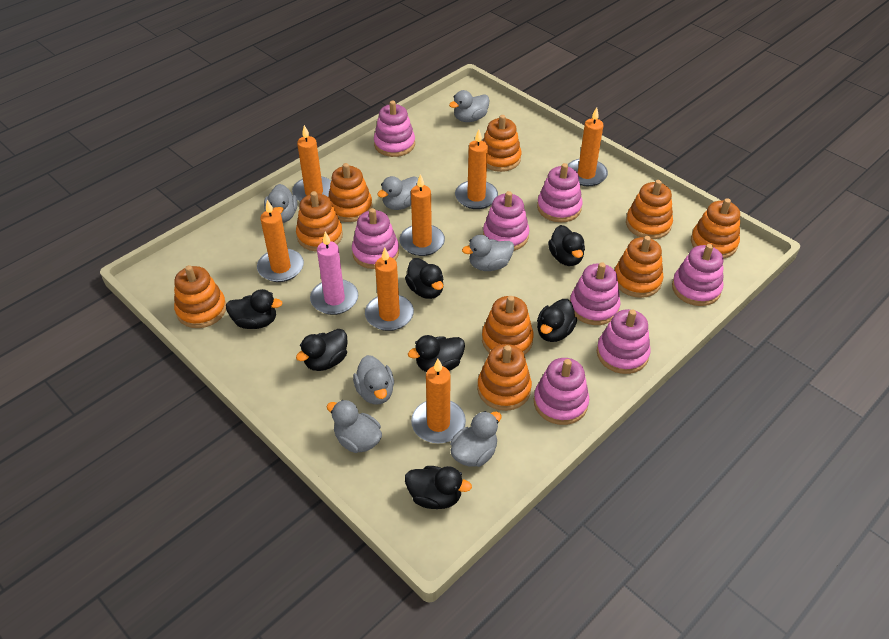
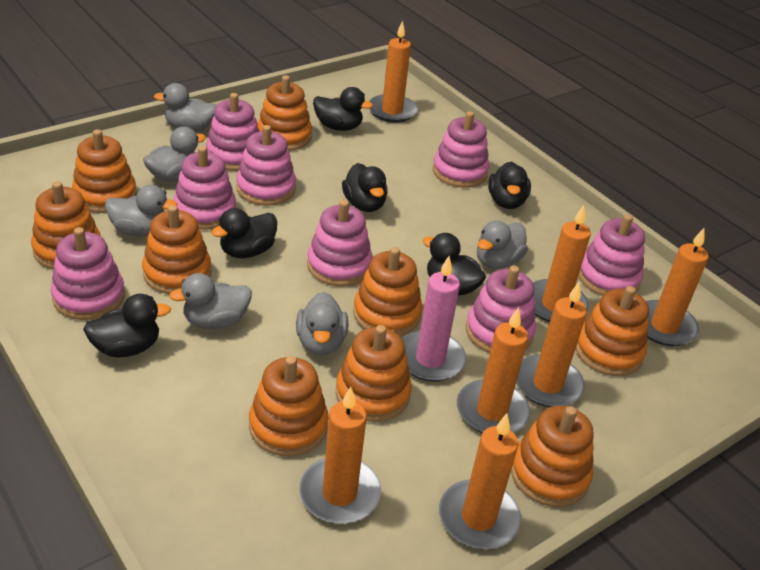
black duck: 7 -> 6
grey duck: 7 -> 6

